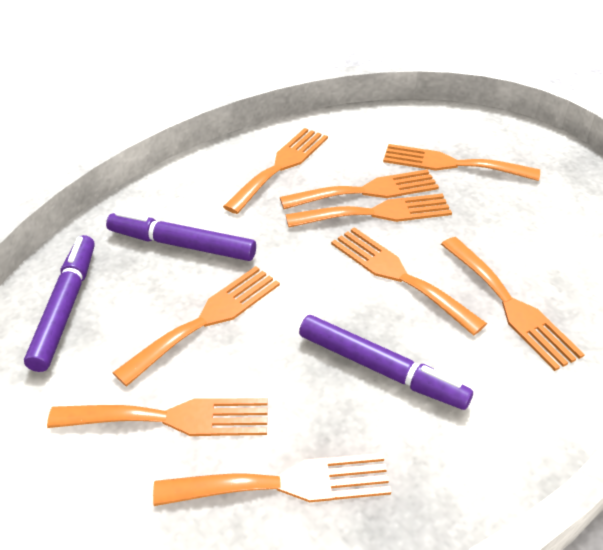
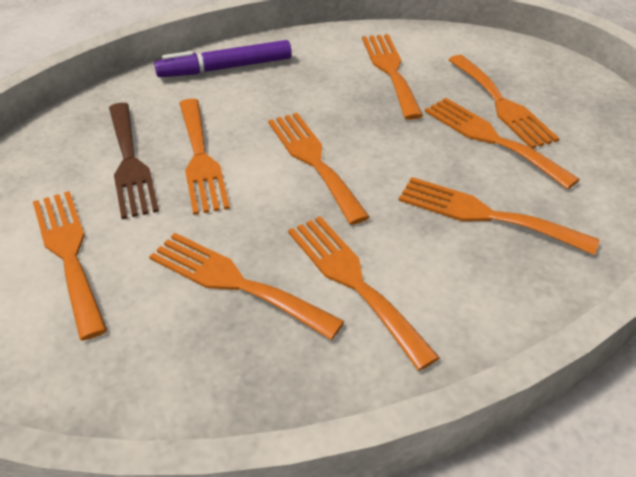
brown fork: 0 -> 1
purple marker: 3 -> 1

